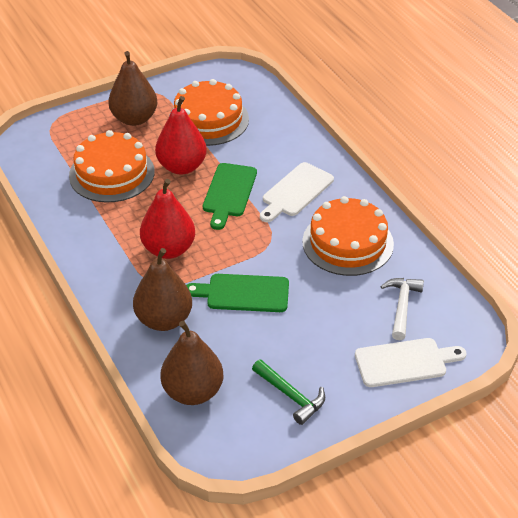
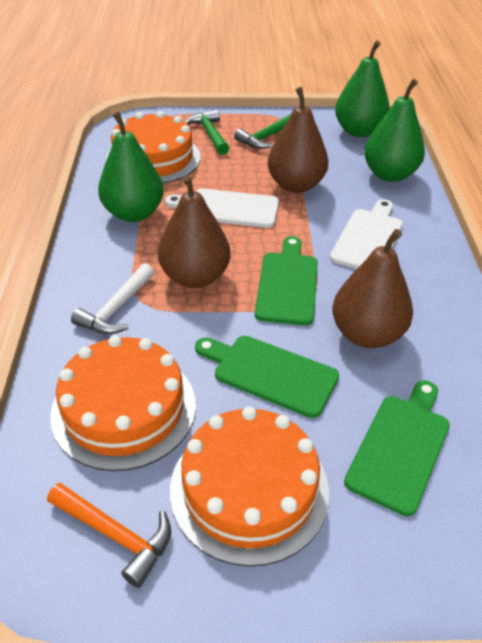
green cutting board: 2 -> 3
green hammer: 1 -> 2
green pear: 0 -> 3
orange hammer: 0 -> 1
red pear: 2 -> 0

